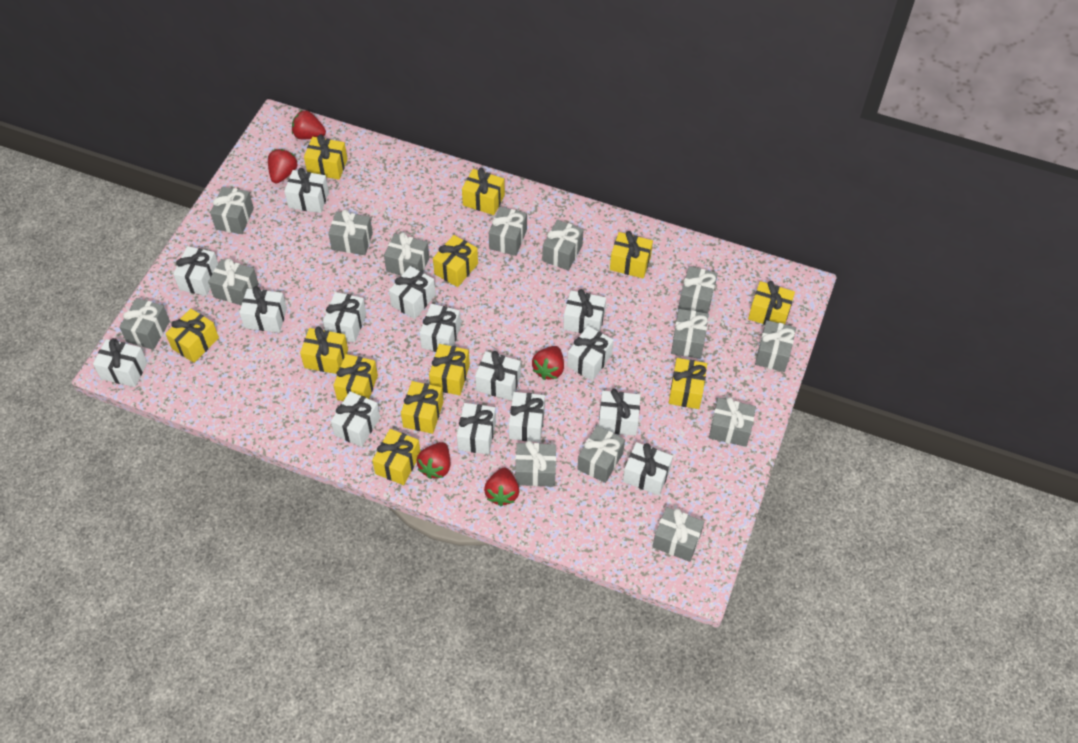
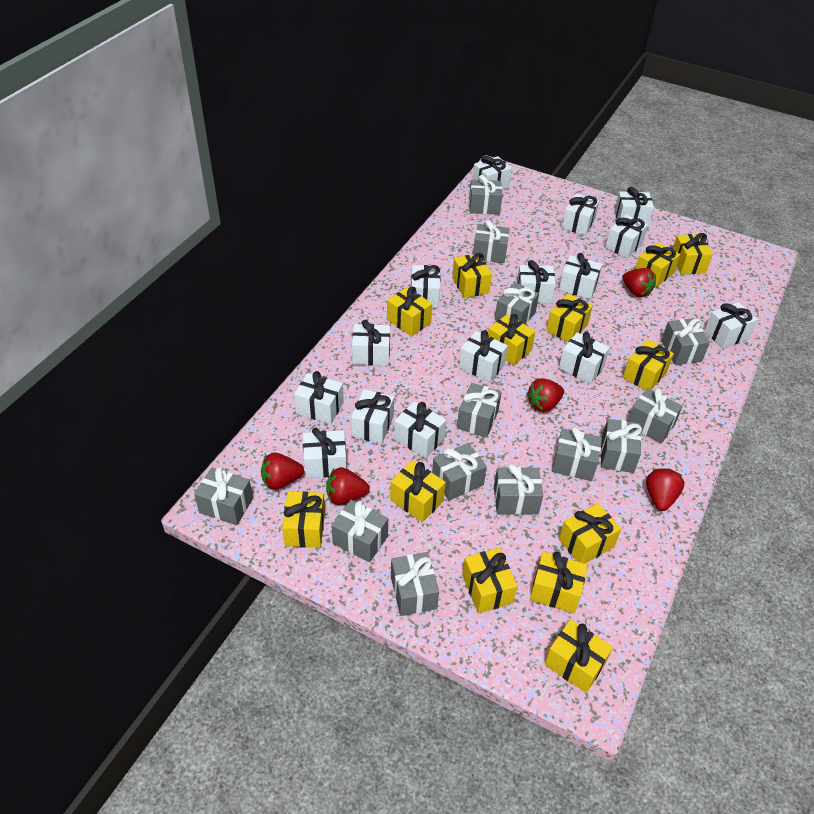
grey gift: 14 -> 13
yellow gift: 12 -> 13

